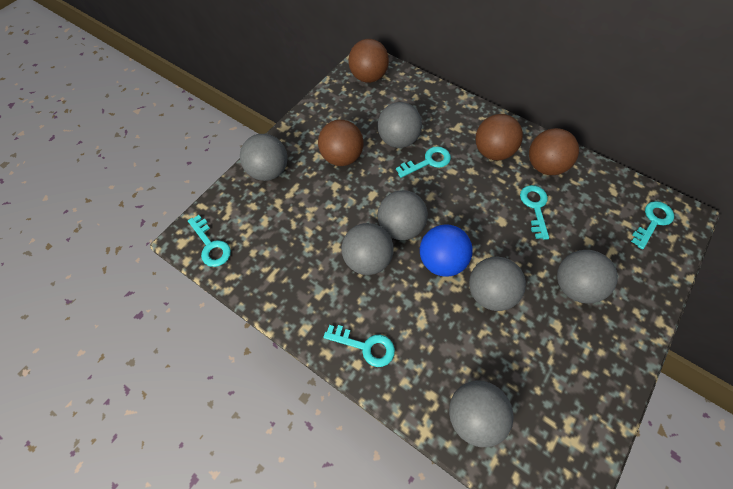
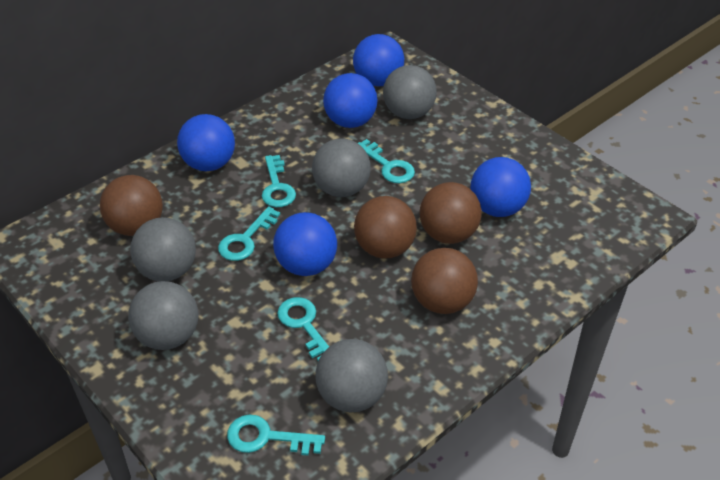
blue ball: 1 -> 5
grey ball: 7 -> 5

